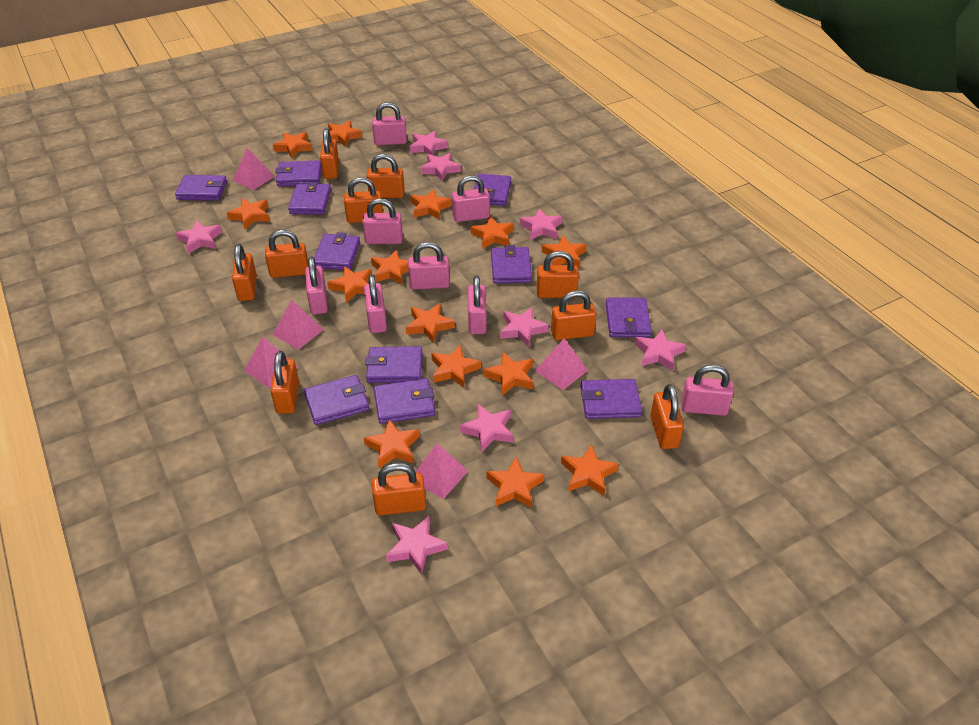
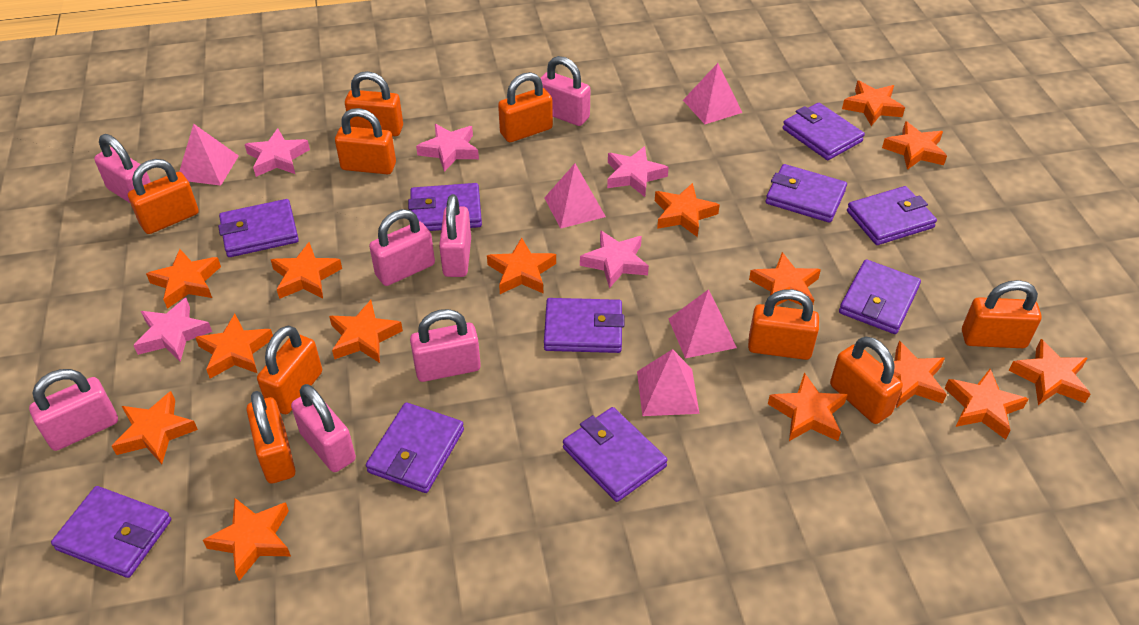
orange padlock: 10 -> 9
orange star: 14 -> 15
pink padlock: 8 -> 7
pink star: 8 -> 5
purple wallet: 11 -> 10

